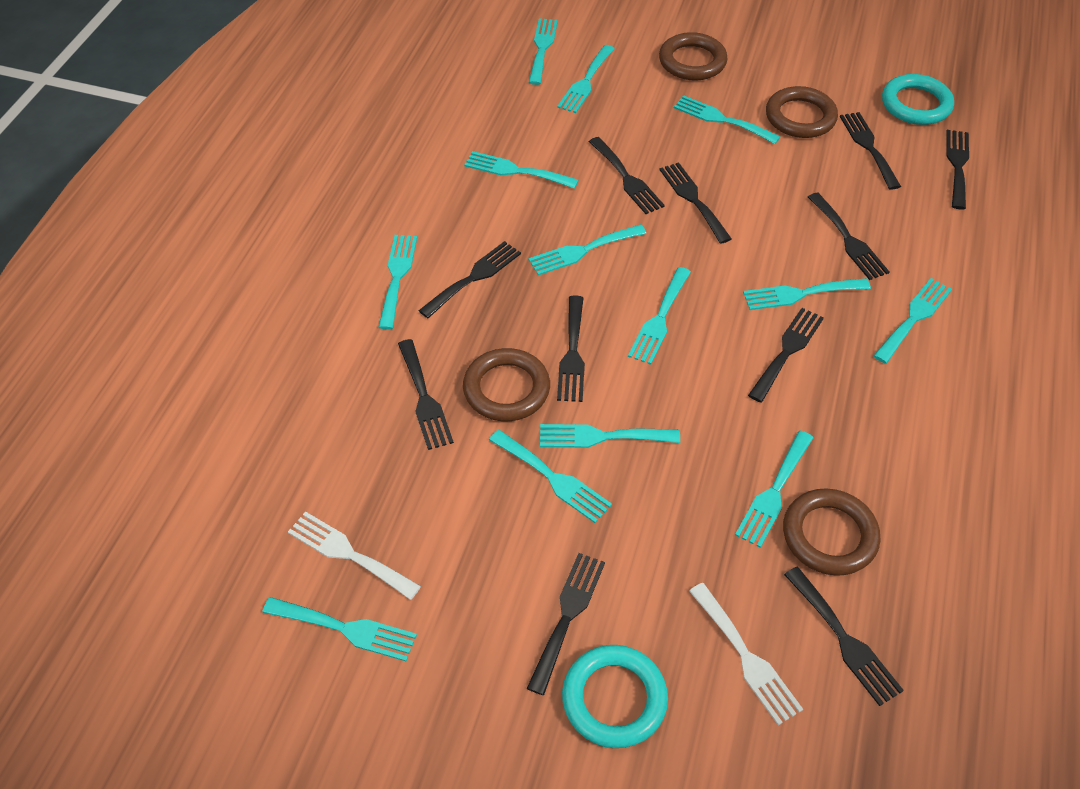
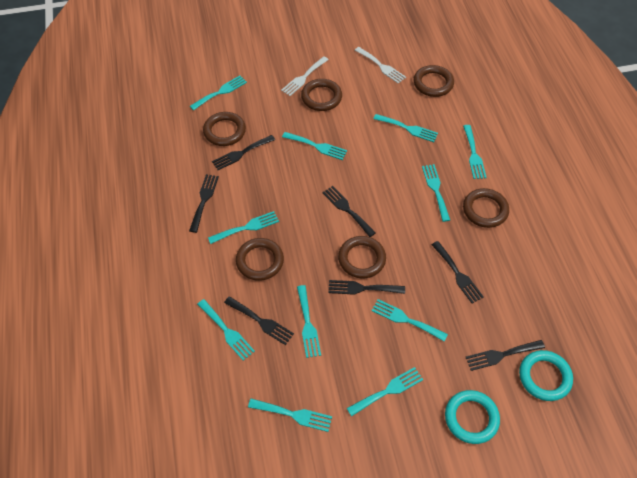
black fork: 11 -> 7
brown ring: 4 -> 6
turquoise fork: 13 -> 11

